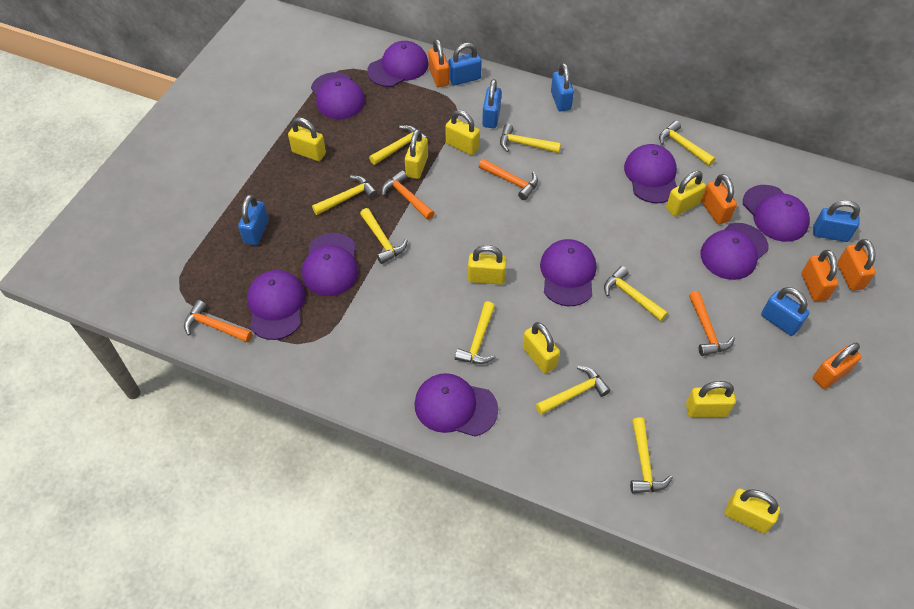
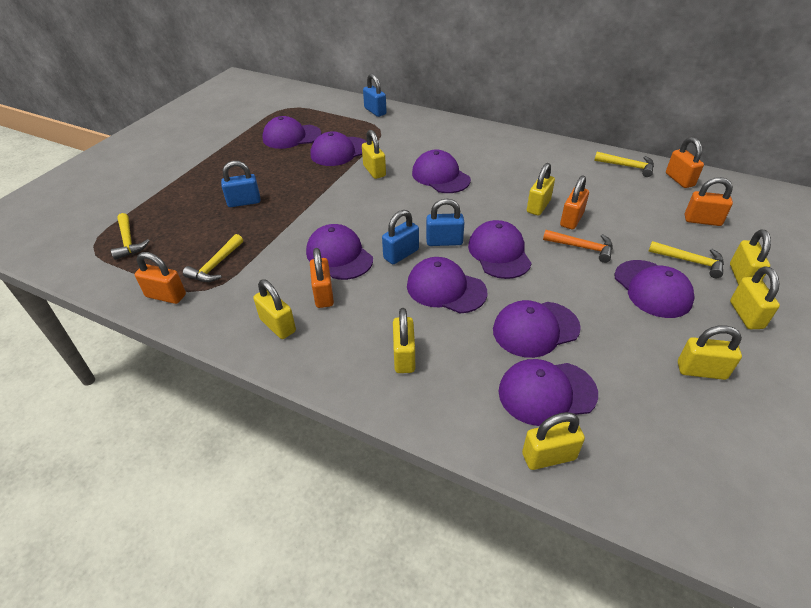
blue padlock: 6 -> 4
orange hammer: 4 -> 1
yellow hammer: 9 -> 4

